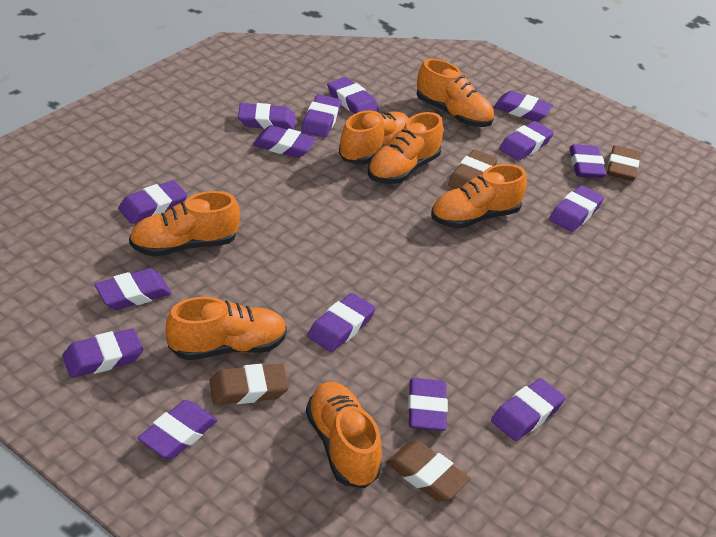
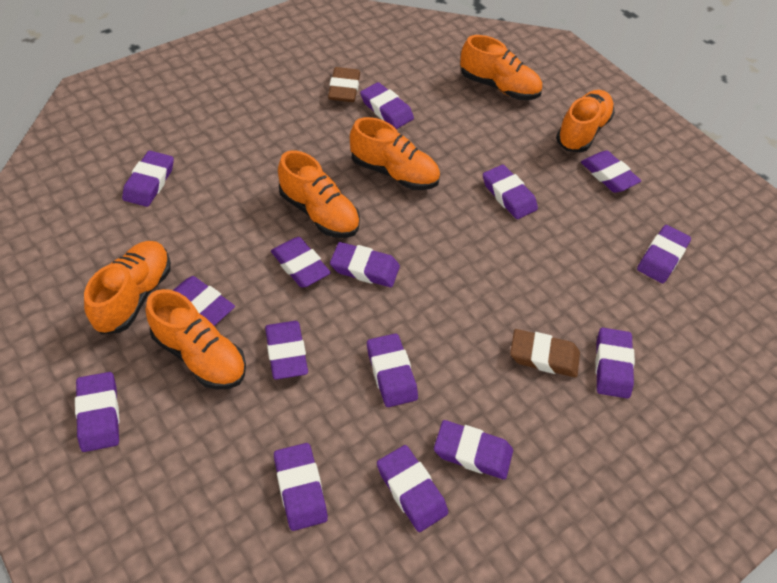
brown eraser: 4 -> 2
orange shoe: 7 -> 6

